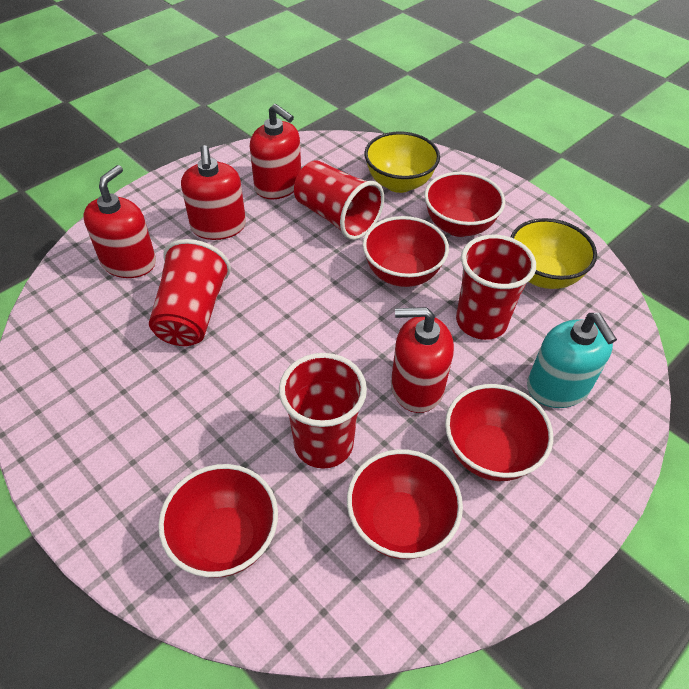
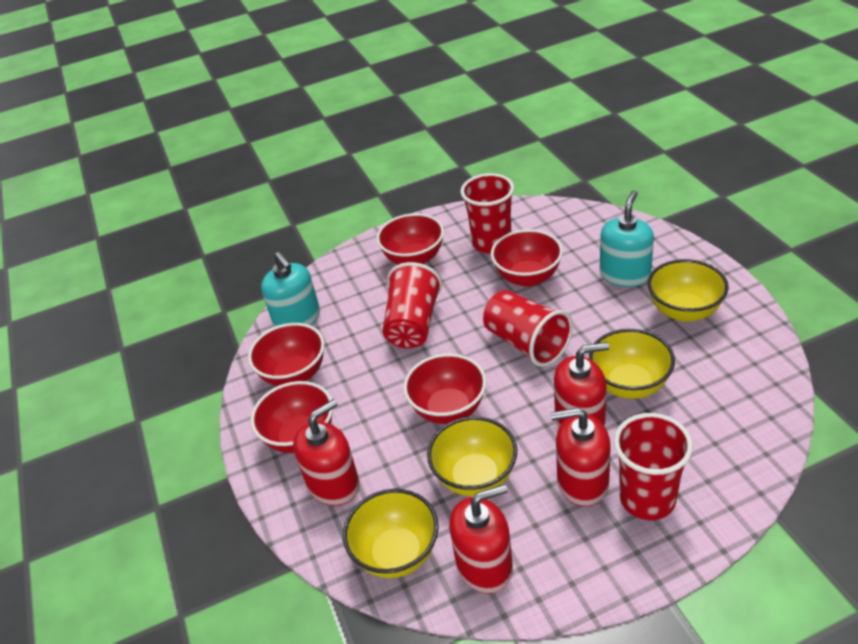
turquoise soap dispenser: 1 -> 2
yellow bowl: 2 -> 4

